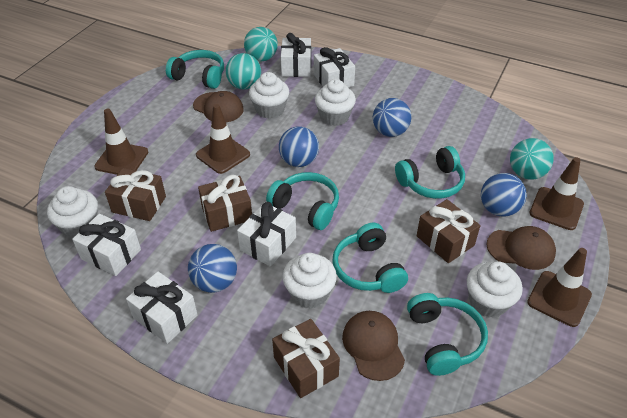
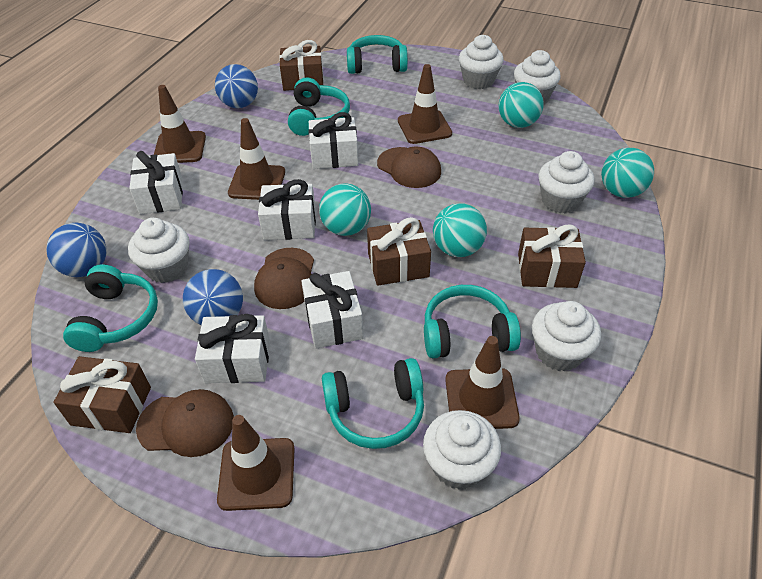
blue ball: 4 -> 3
brown traffic cone: 4 -> 5
turquoise ball: 3 -> 4
white cupcake: 5 -> 6

